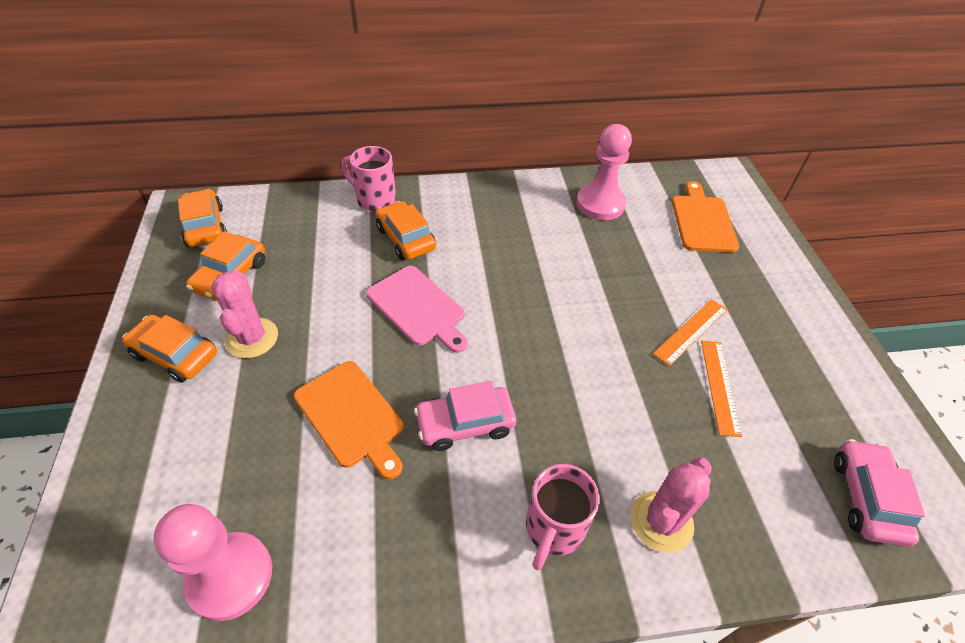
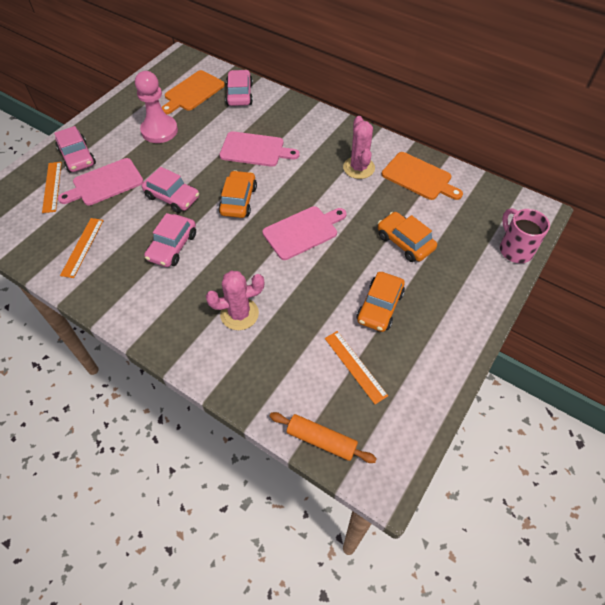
orange car: 4 -> 3
orange rolling pin: 0 -> 1
orange ruler: 2 -> 3
pink car: 2 -> 4
pink cutting board: 1 -> 3
pink mug: 2 -> 1
pink pawn: 2 -> 1

